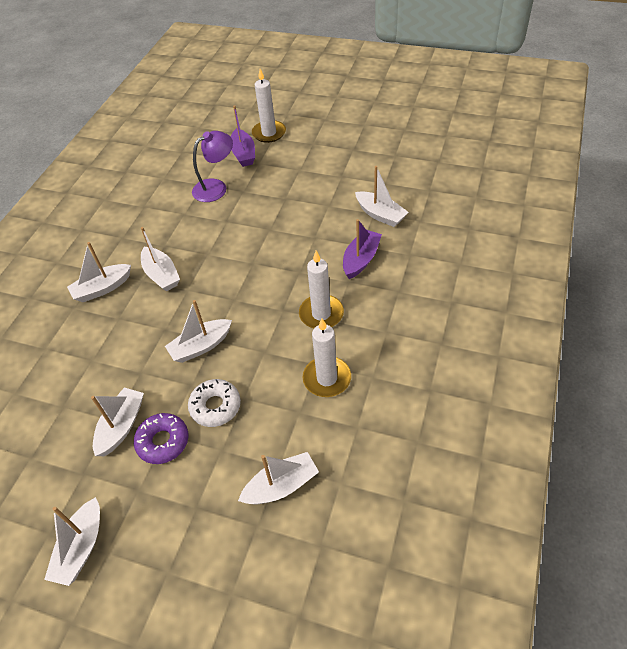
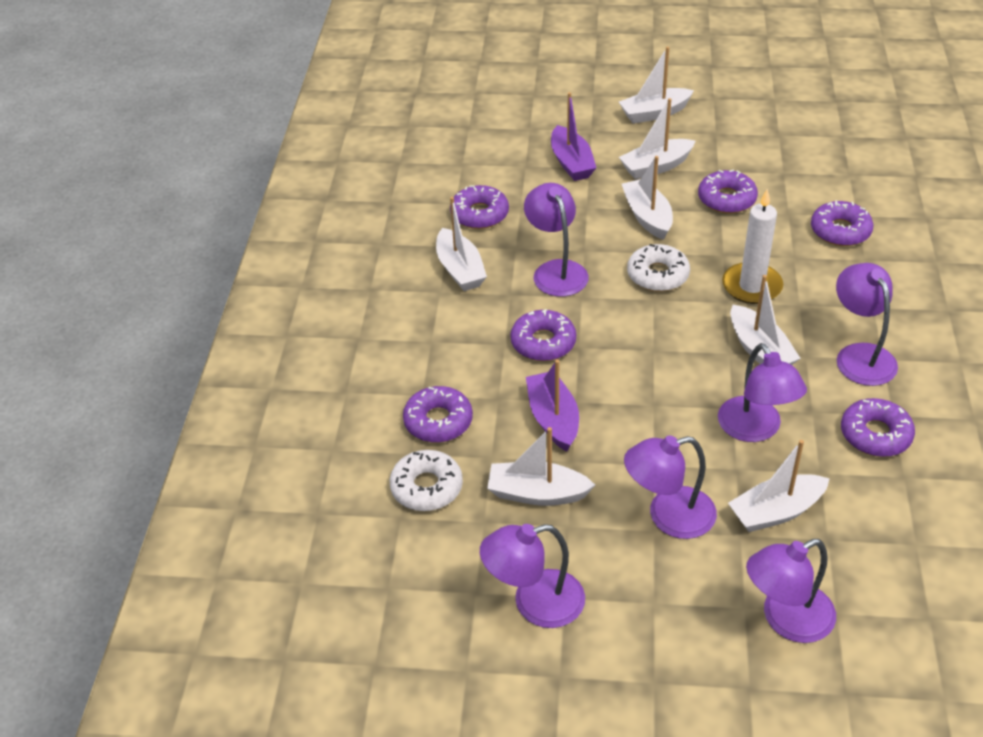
purple donut: 1 -> 6
purple lamp: 1 -> 6
white candle: 3 -> 1
white donut: 1 -> 2

